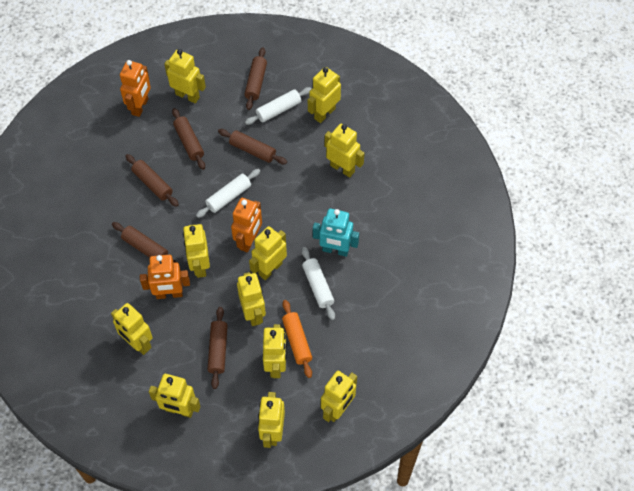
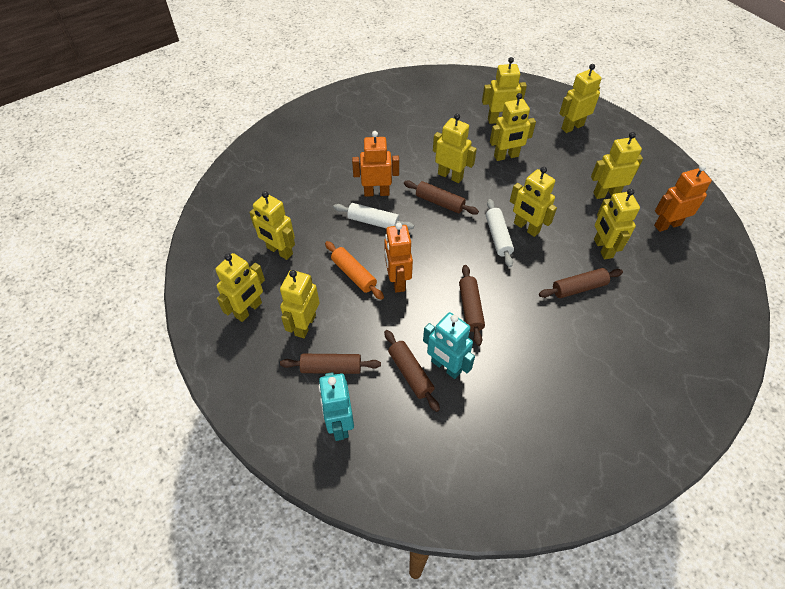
brown rolling pin: 6 -> 5
turquoise robot: 1 -> 2
white rolling pin: 3 -> 2
yellow robot: 11 -> 10

